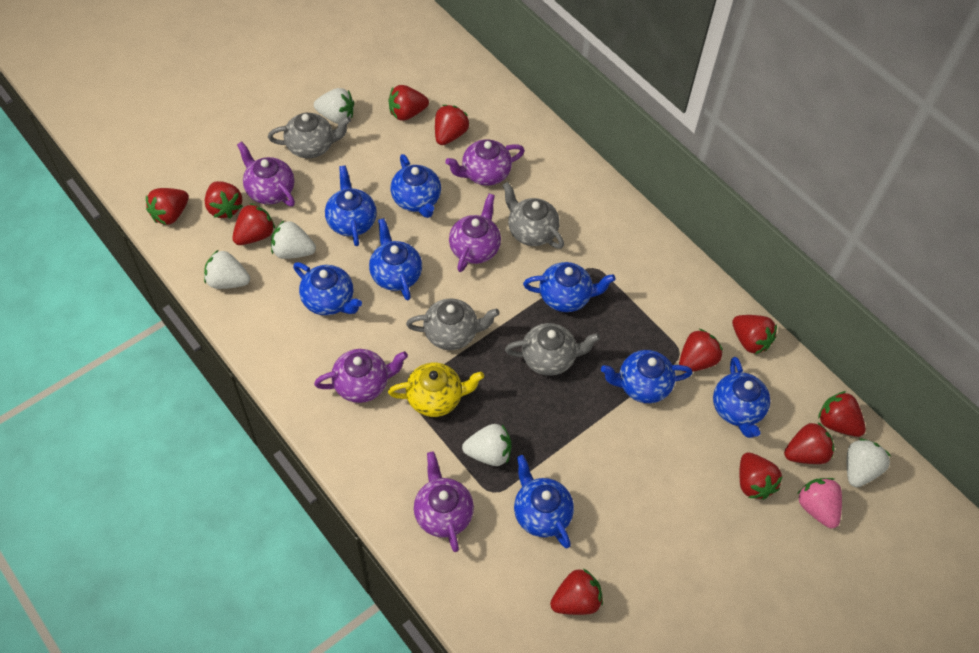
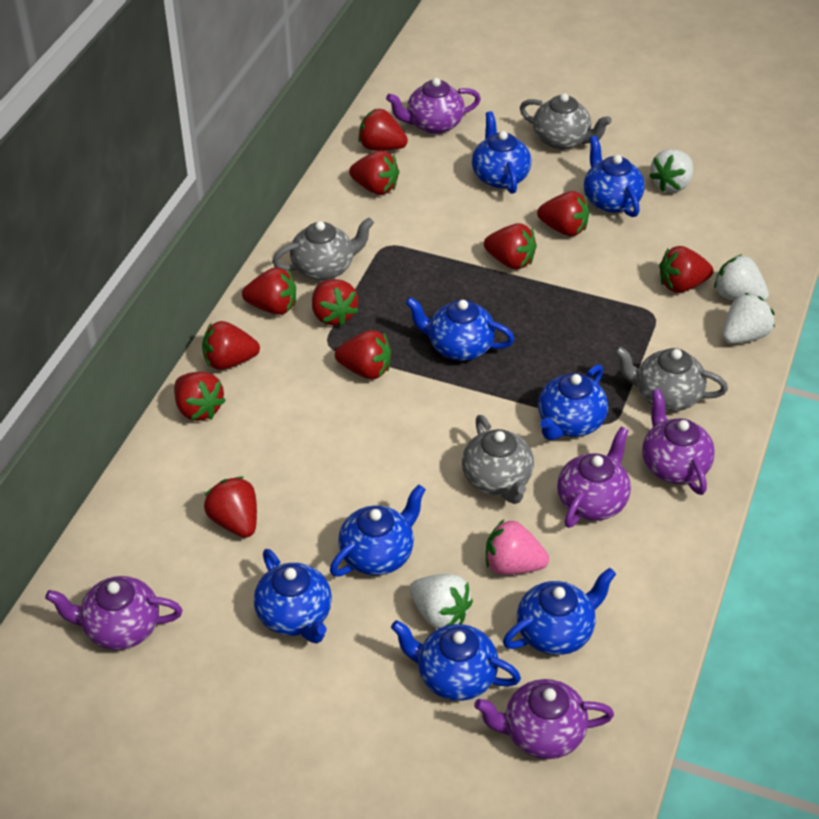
white strawberry: 5 -> 4
yellow teapot: 1 -> 0

